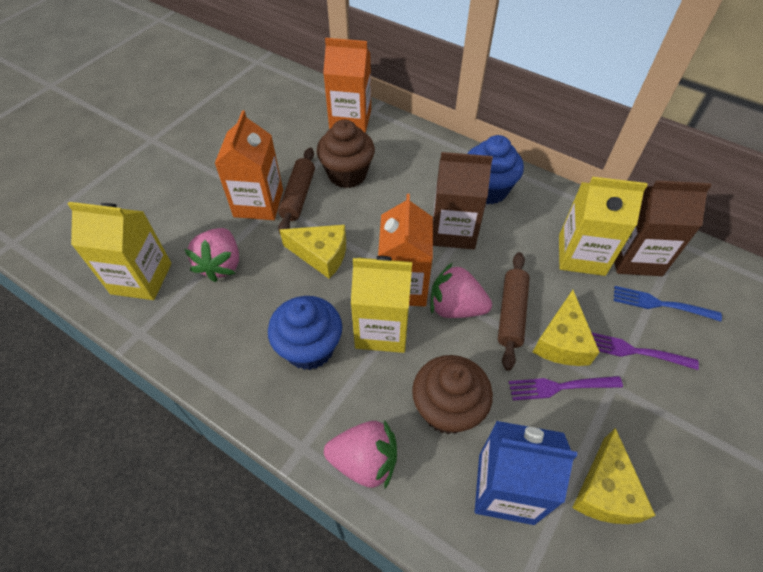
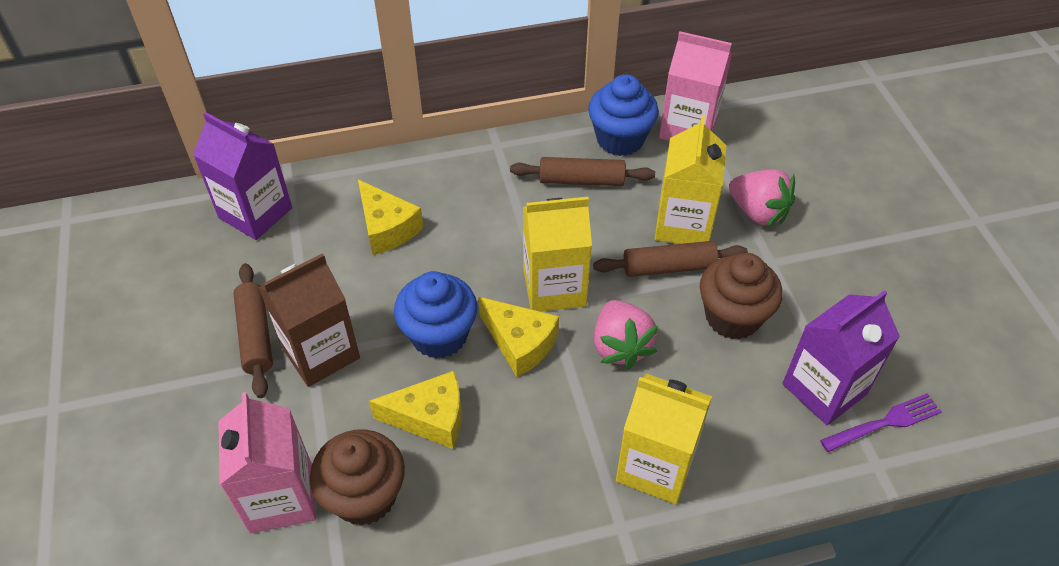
blue carton: 1 -> 0
blue fork: 1 -> 0
brown carton: 2 -> 1
brown rolling pin: 2 -> 3
orange carton: 3 -> 0
pink carton: 0 -> 2
pink strawberry: 3 -> 2
purple carton: 0 -> 2
purple fork: 2 -> 1

